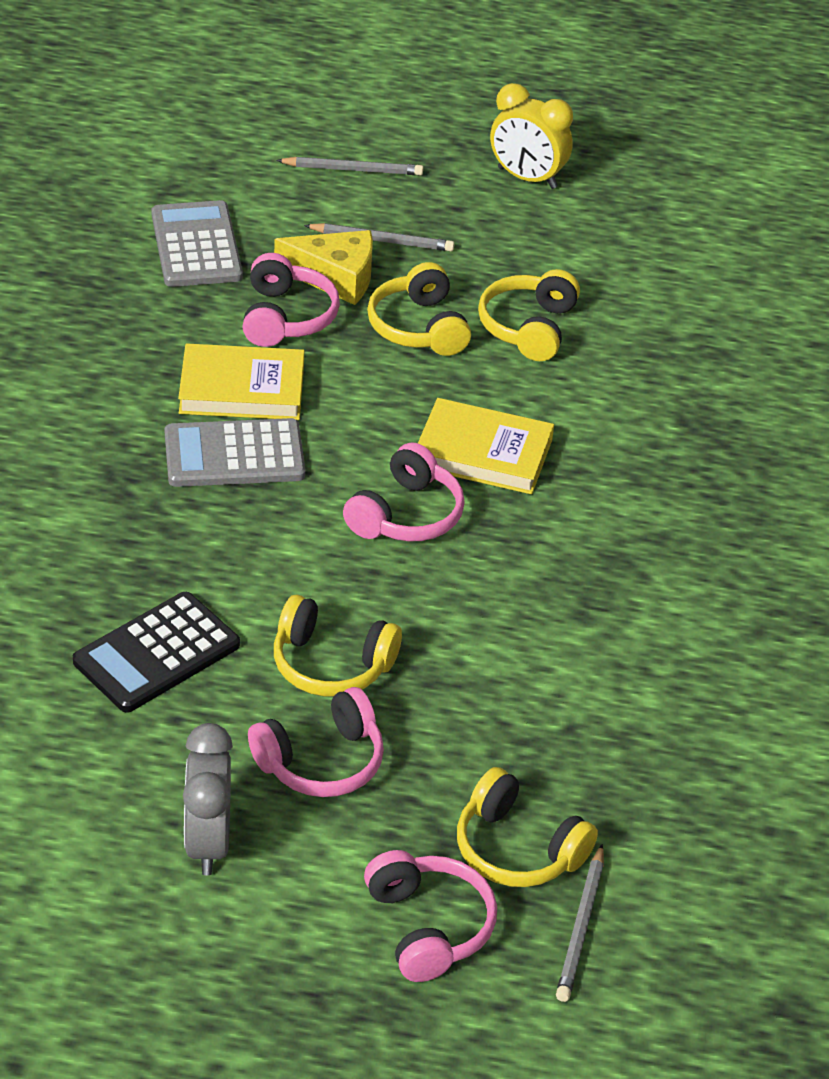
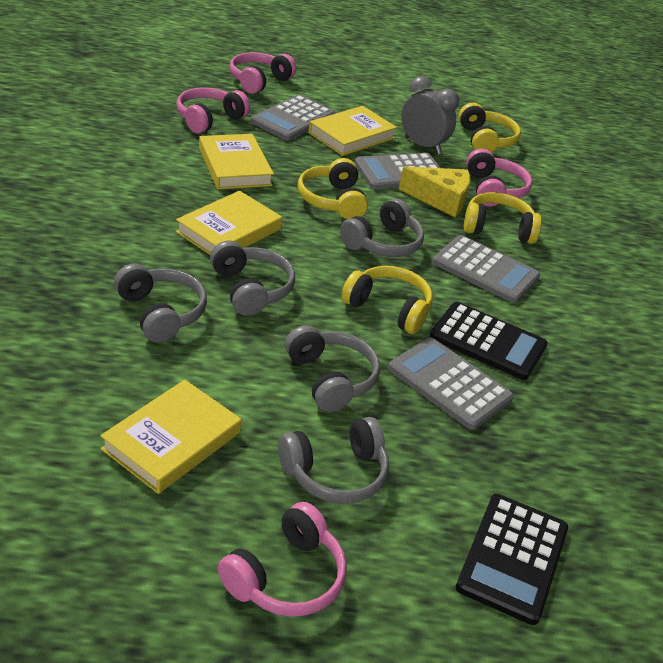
black calculator: 1 -> 2
grey calculator: 2 -> 4
grey headphones: 0 -> 5
grey pencil: 3 -> 0
yellow book: 2 -> 4
yellow clock: 1 -> 0

